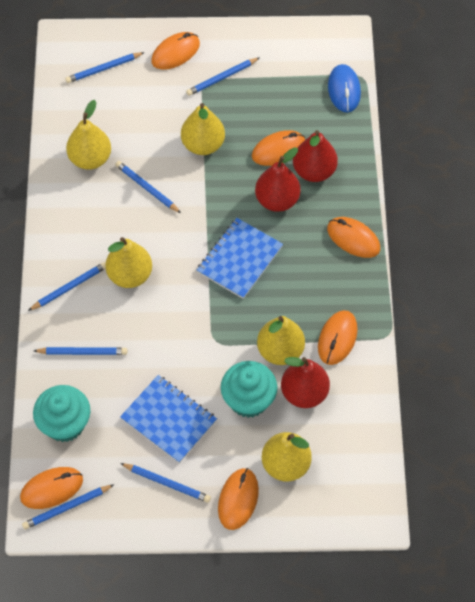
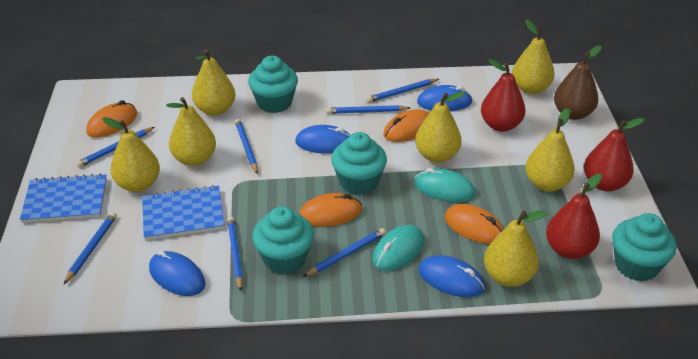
blue mouse: 1 -> 4
brown pear: 0 -> 1
orange mouse: 6 -> 4
turquoise cupcake: 2 -> 4
turquoise mouse: 0 -> 2
yellow pear: 5 -> 7

